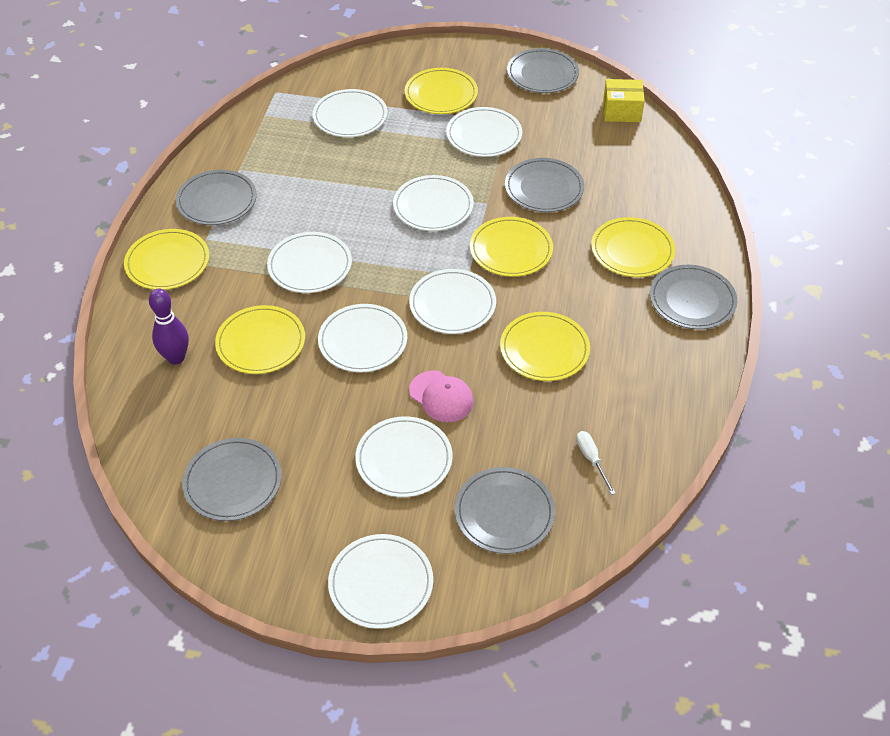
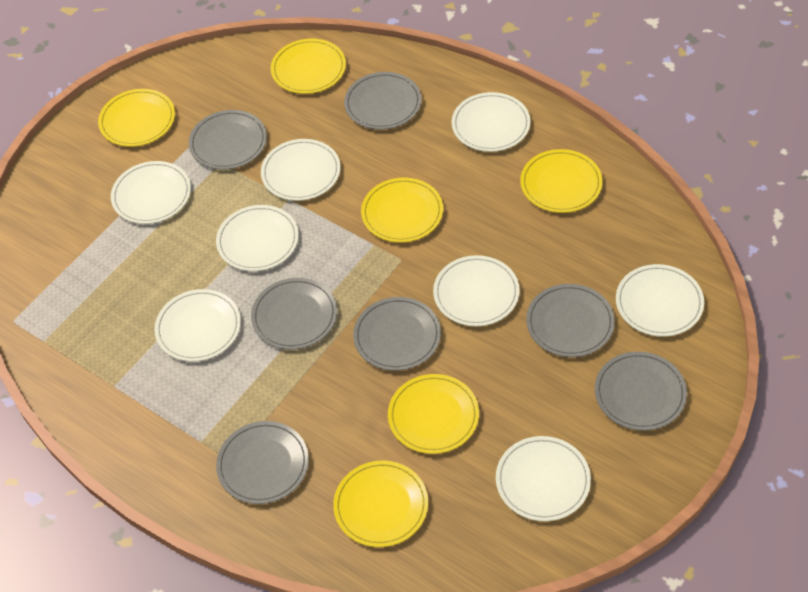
grey plate: 6 -> 7
pink cap: 1 -> 0
purple bowling pin: 1 -> 0
white screwdriver: 1 -> 0
yellow box: 1 -> 0

